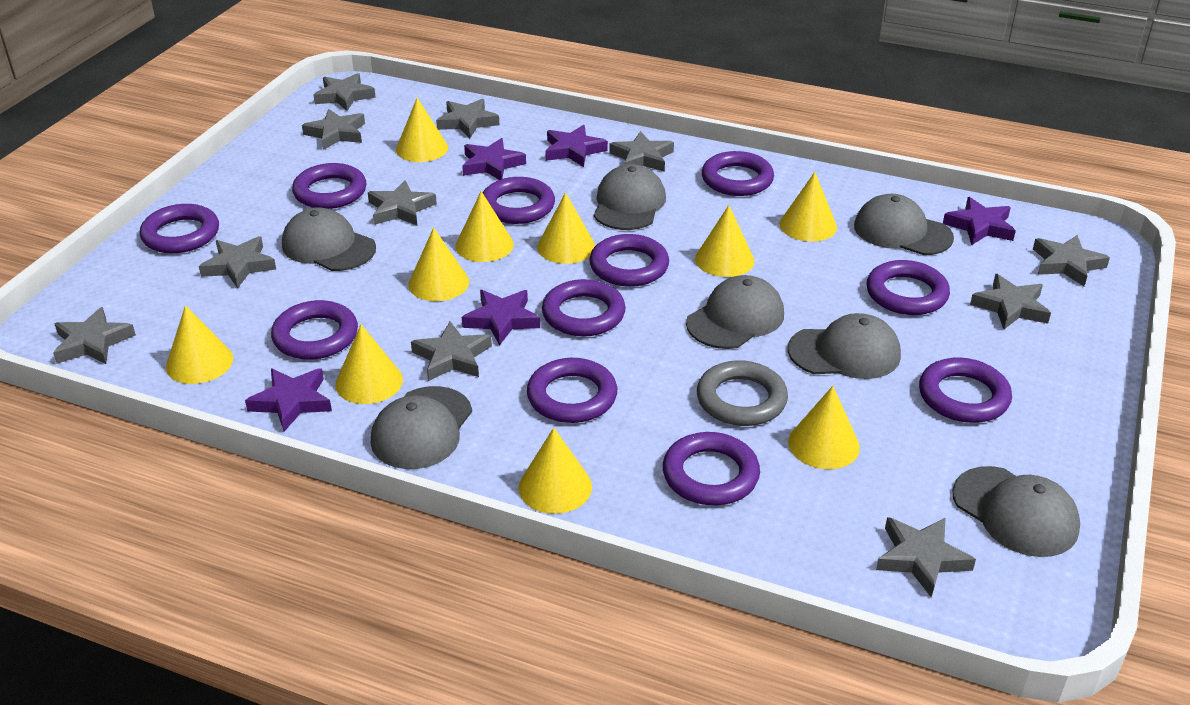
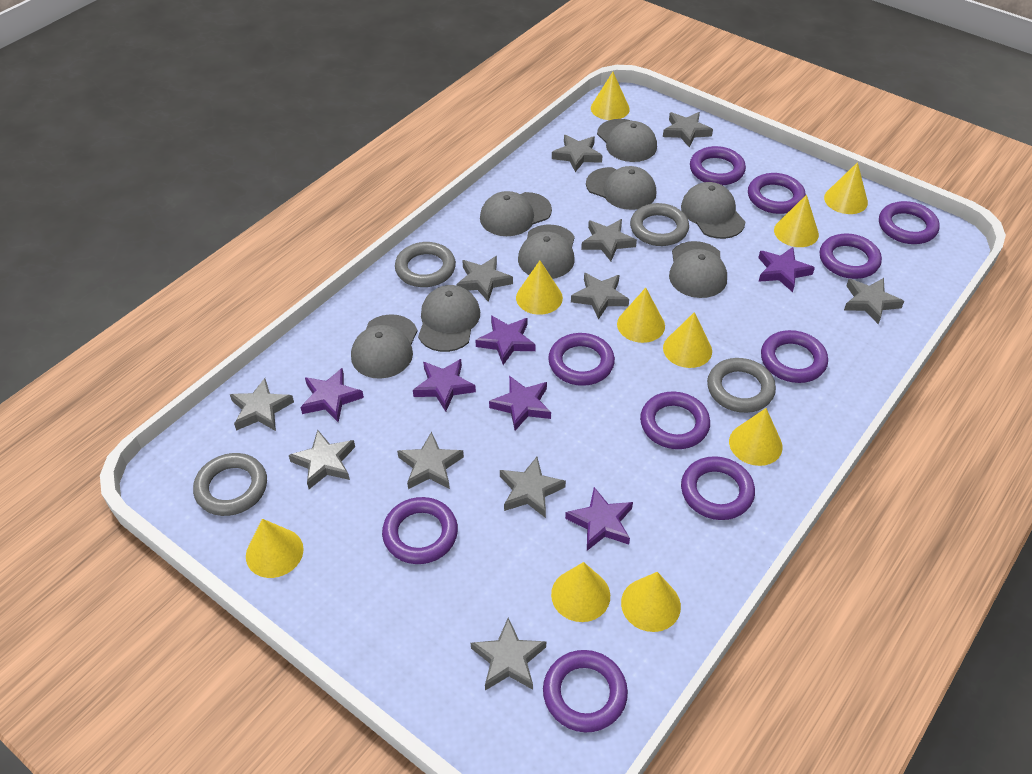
grey cap: 7 -> 8
grey ring: 1 -> 4
purple ring: 11 -> 10
purple star: 5 -> 6

